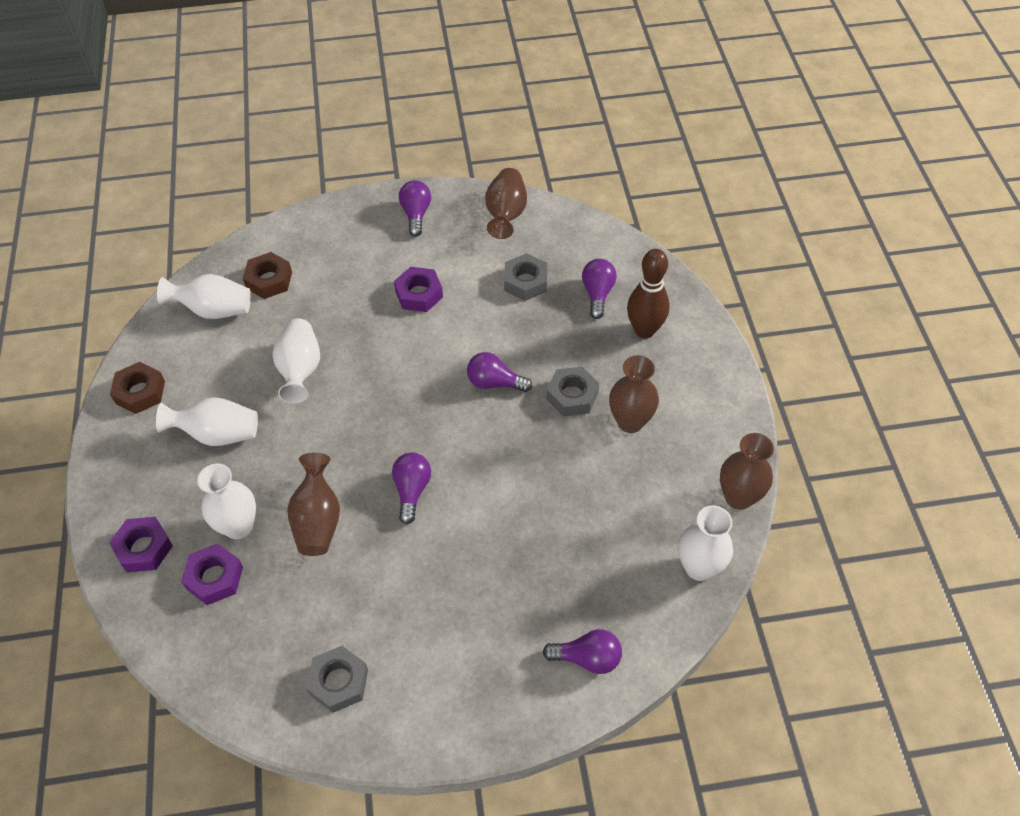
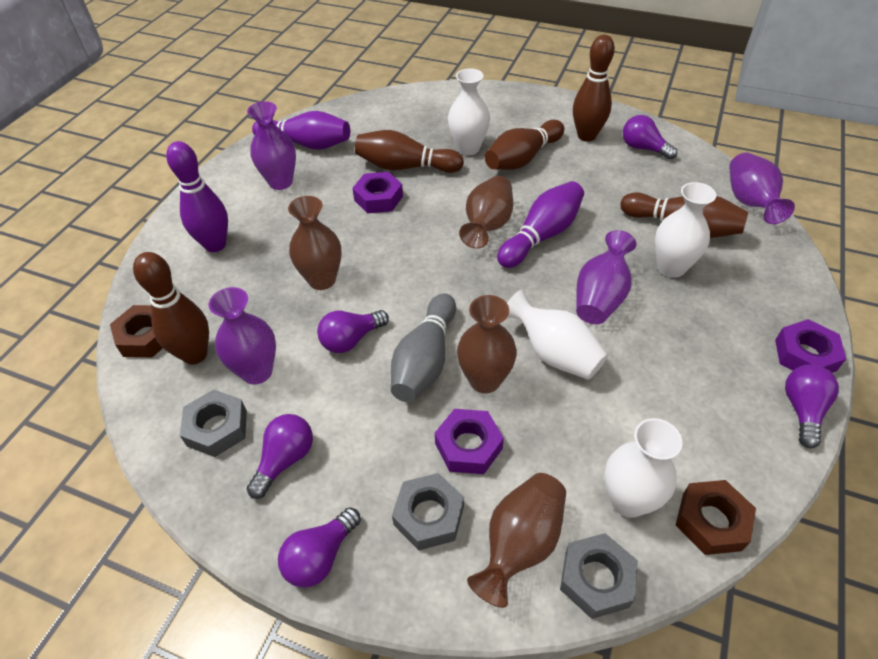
brown bowling pin: 1 -> 5
grey bowling pin: 0 -> 1
purple bowling pin: 0 -> 3
purple vase: 0 -> 4
white vase: 5 -> 4

